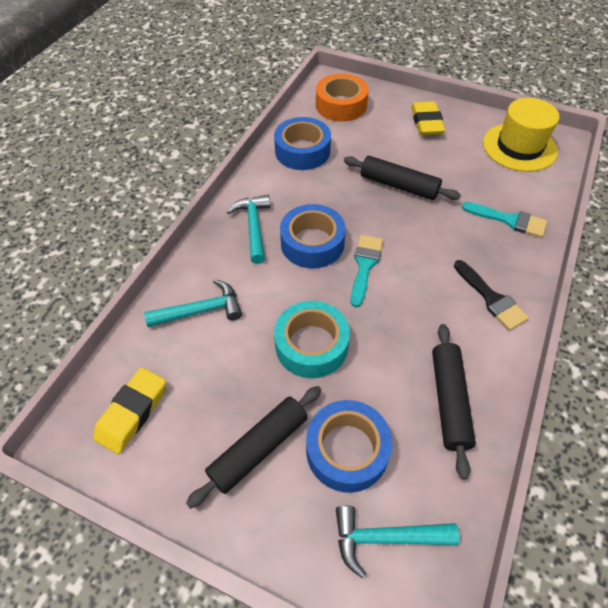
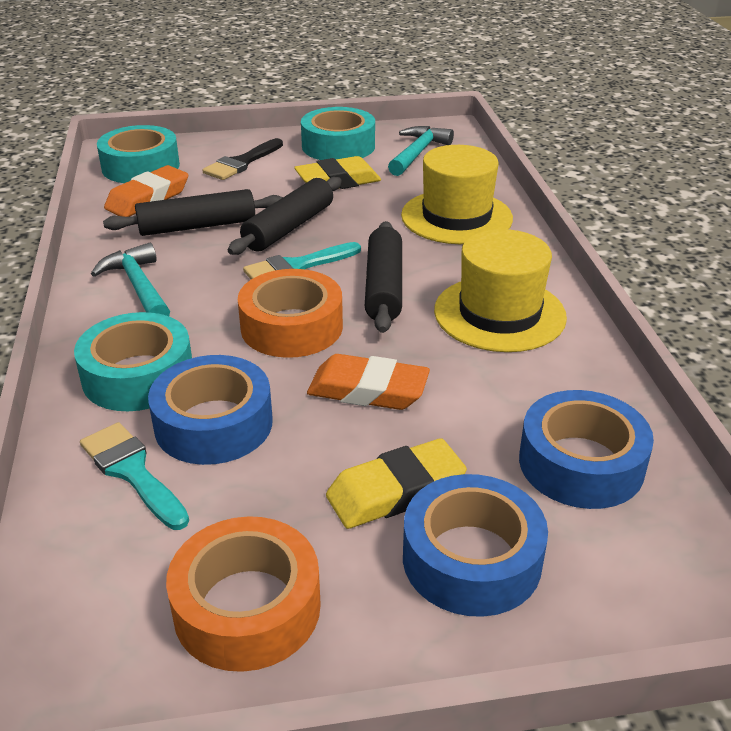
orange eraser: 0 -> 2
orange tape: 1 -> 2
turquoise hammer: 3 -> 2
turquoise tape: 1 -> 3
yellow hat: 1 -> 2

